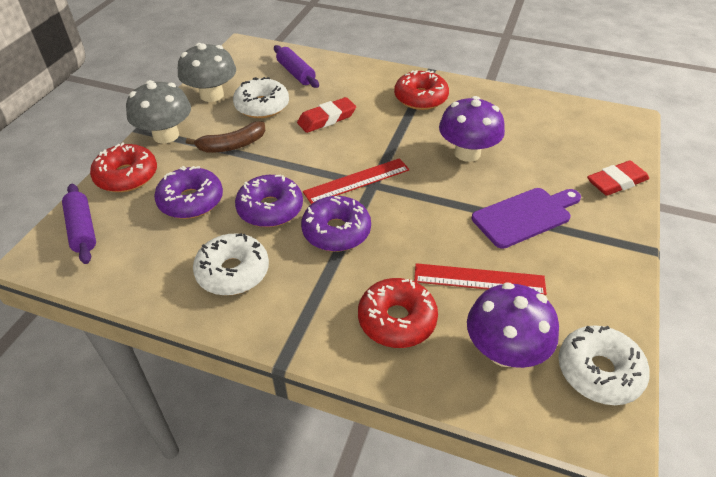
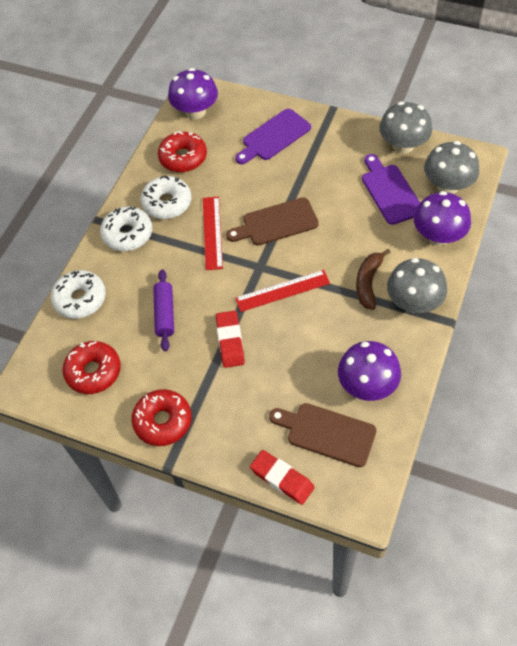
brown cutting board: 0 -> 2
grey mushroom: 2 -> 3
purple cutting board: 1 -> 2
purple donut: 3 -> 0
purple mushroom: 2 -> 3
purple rolling pin: 2 -> 1

